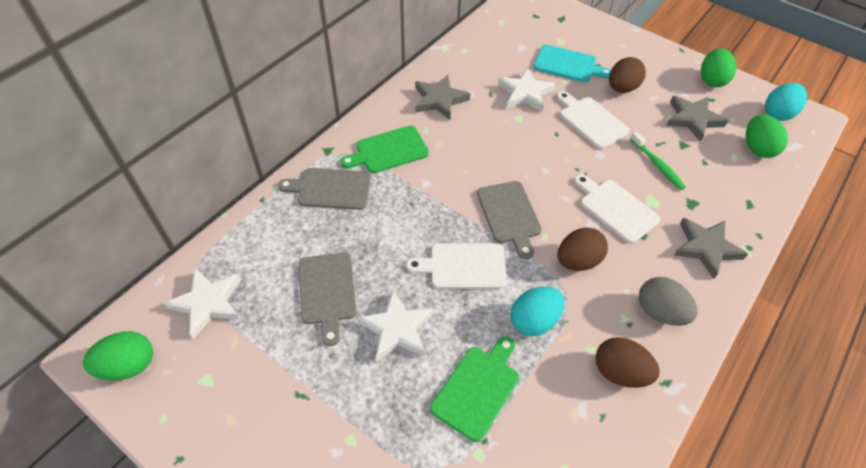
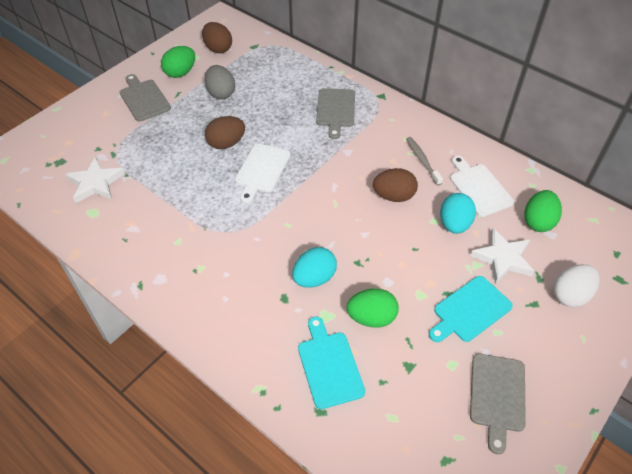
green cutting board: 2 -> 0
green toothbrush: 1 -> 0
grey star: 3 -> 0
grey toothbrush: 0 -> 1
turquoise cutting board: 1 -> 2
white cutting board: 3 -> 2
white egg: 0 -> 1
white star: 3 -> 2

